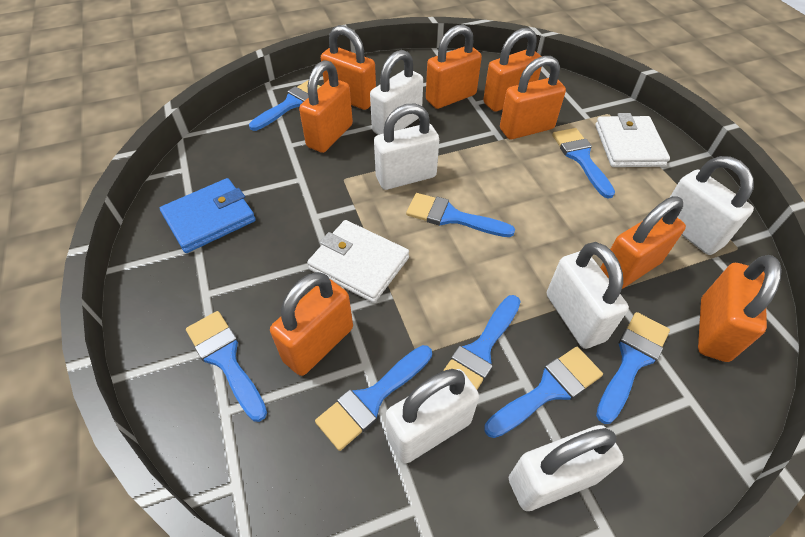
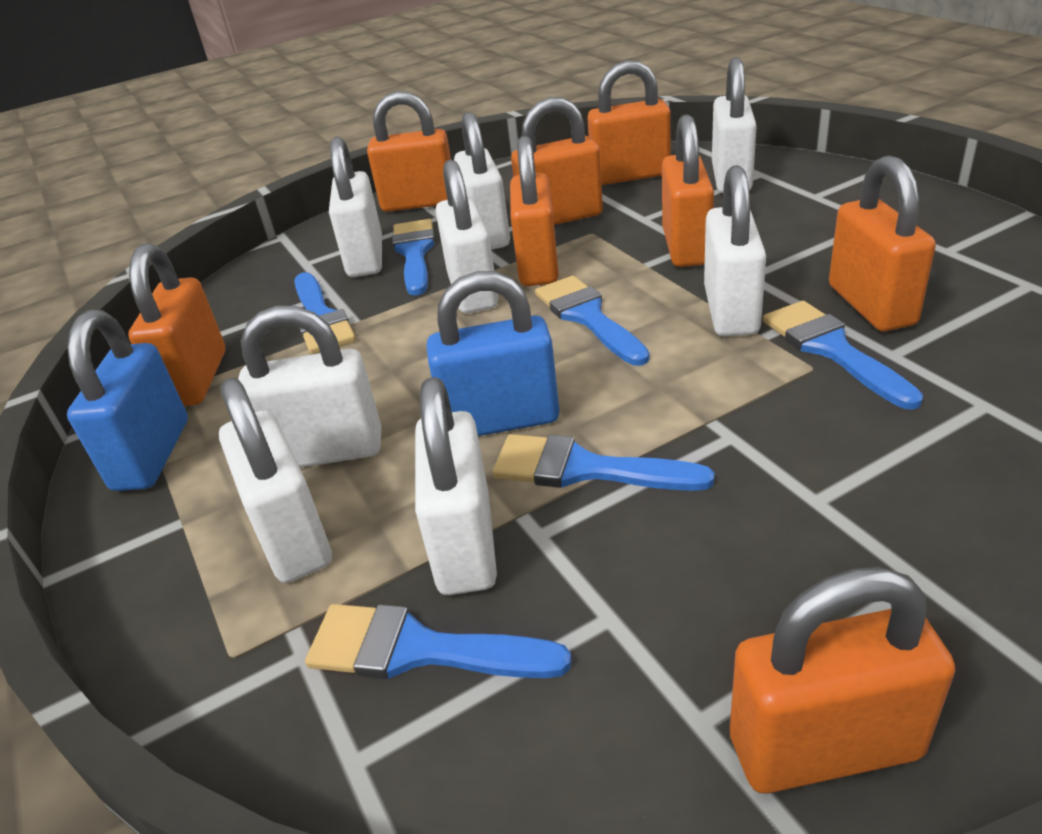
blue brush: 8 -> 6
blue padlock: 0 -> 2
blue wallet: 1 -> 0
white padlock: 6 -> 8
white wallet: 2 -> 0

